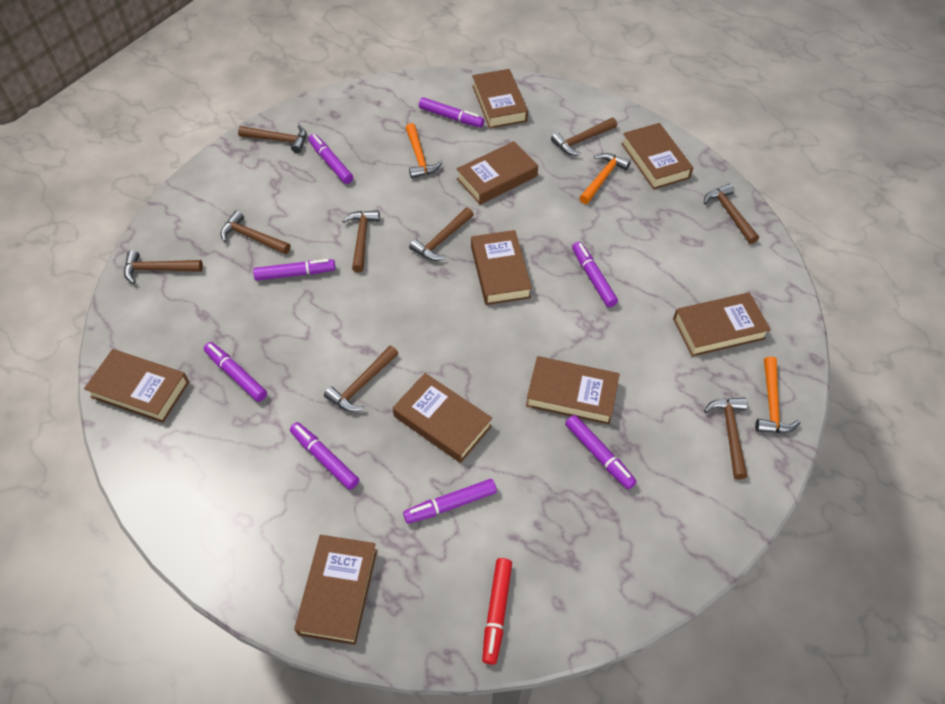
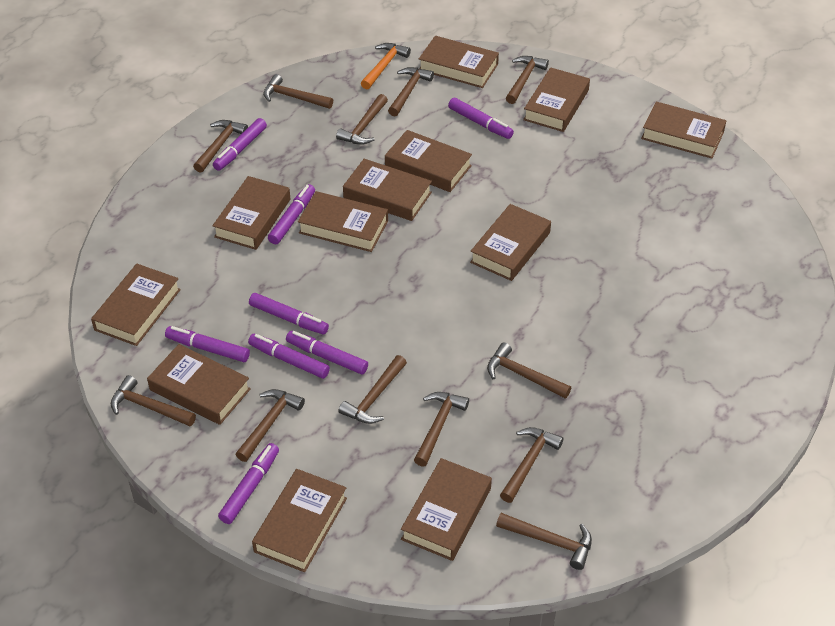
brown book: 9 -> 12
brown hammer: 9 -> 12
orange hammer: 3 -> 1
red marker: 1 -> 0

